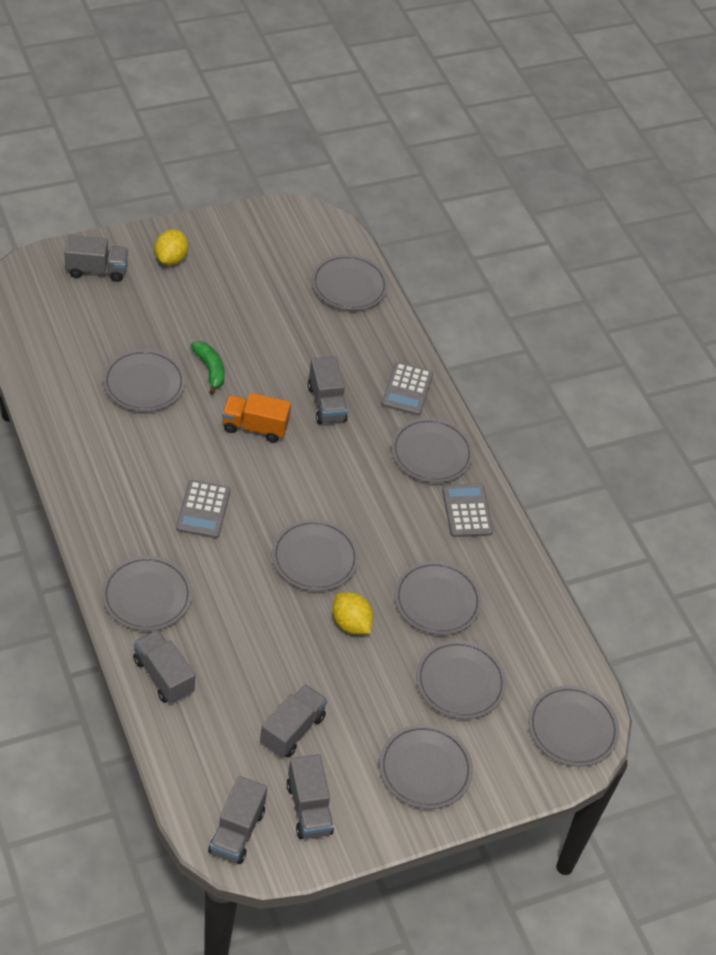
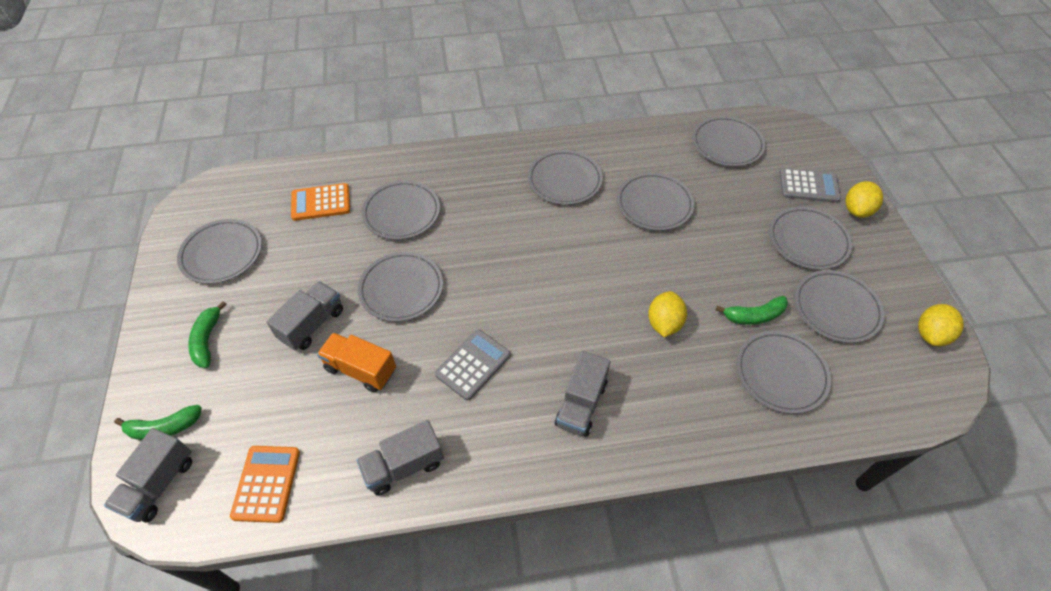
green banana: 1 -> 3
grey calculator: 3 -> 2
grey truck: 6 -> 4
orange calculator: 0 -> 2
yellow lemon: 2 -> 3

